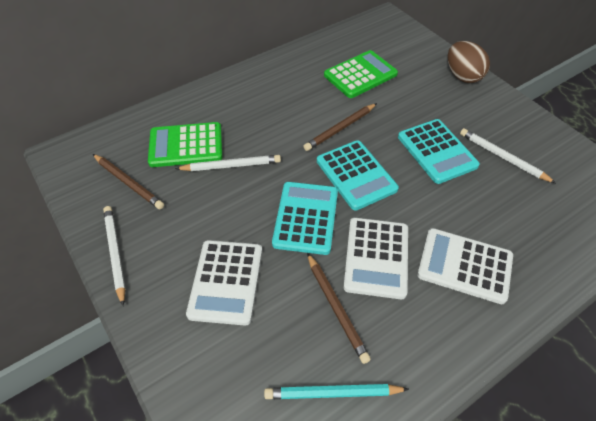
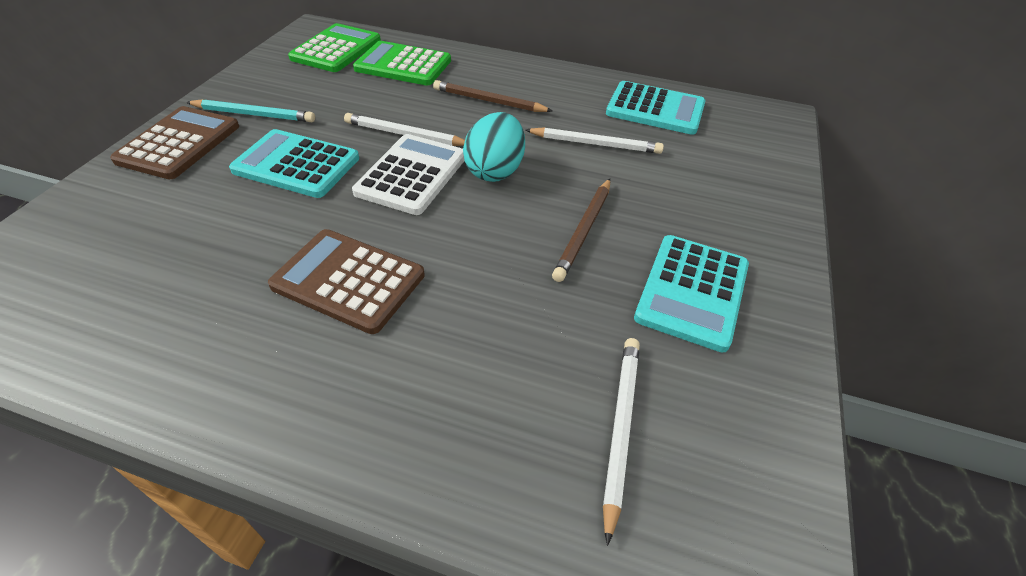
brown calculator: 0 -> 2
brown egg: 1 -> 0
brown pencil: 3 -> 2
turquoise egg: 0 -> 1
white calculator: 3 -> 1

